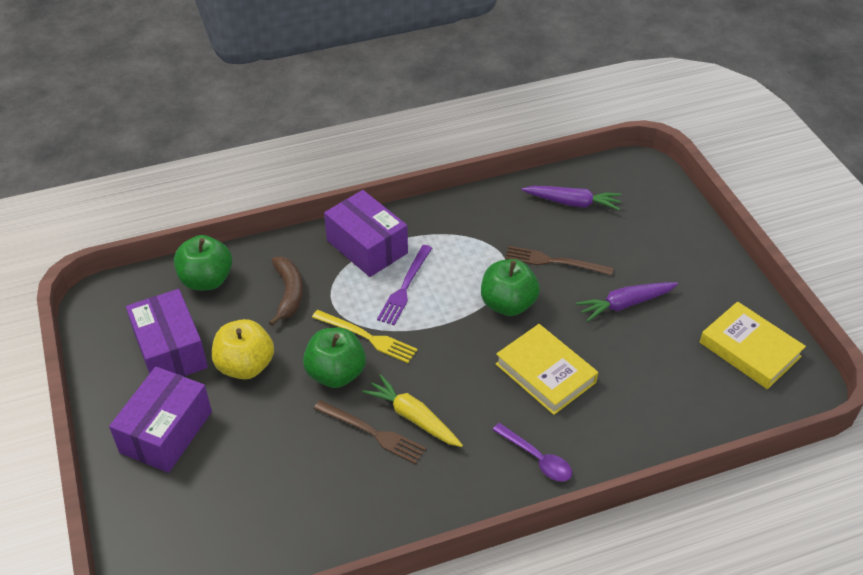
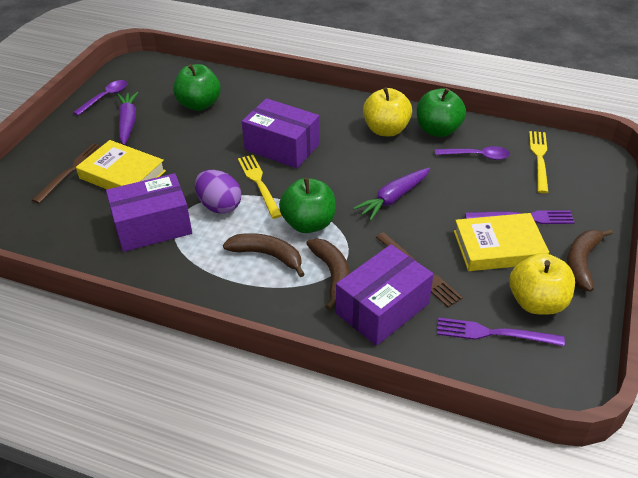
brown banana: 1 -> 3
purple egg: 0 -> 1
purple fork: 1 -> 2
purple spoon: 1 -> 2
yellow apple: 1 -> 2
yellow carrot: 1 -> 0
yellow fork: 1 -> 2

